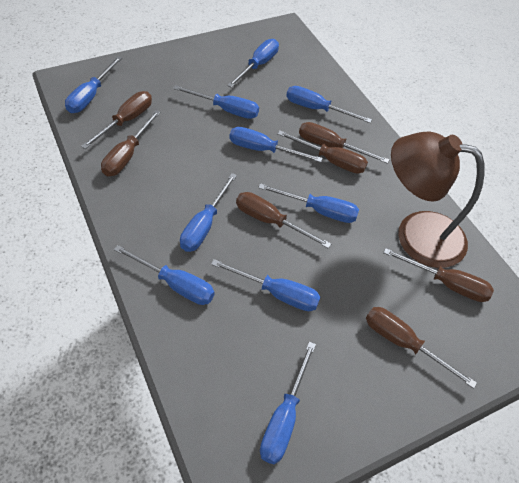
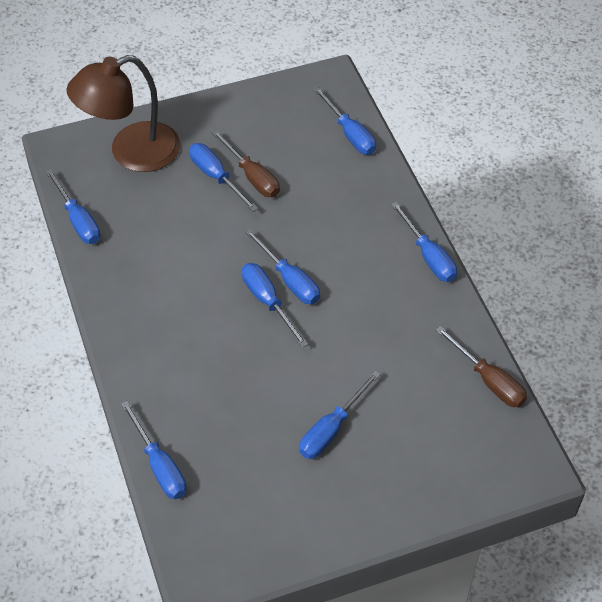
blue screwdriver: 10 -> 8
brown screwdriver: 7 -> 2

